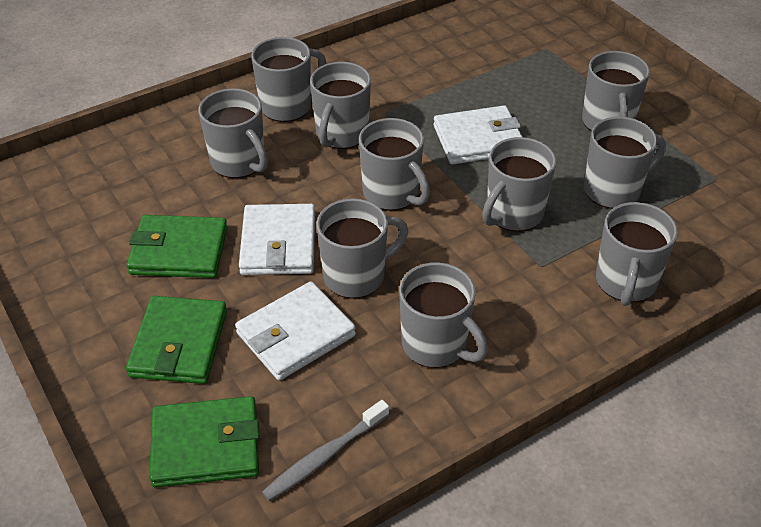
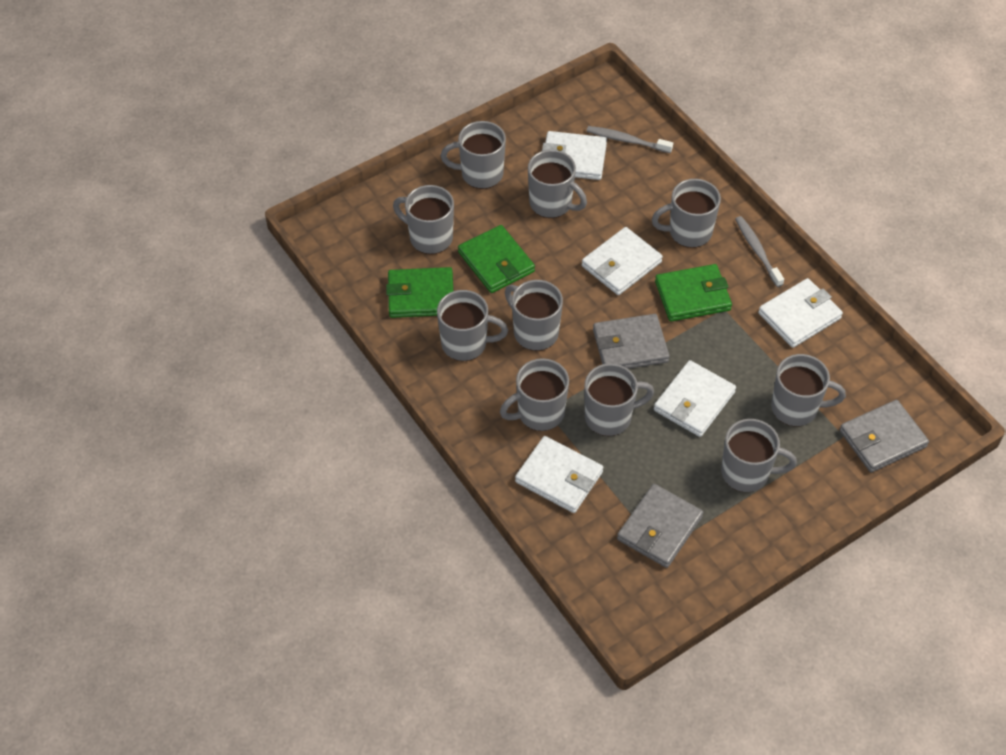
grey toothbrush: 1 -> 2
grey wallet: 0 -> 3
white wallet: 3 -> 5

